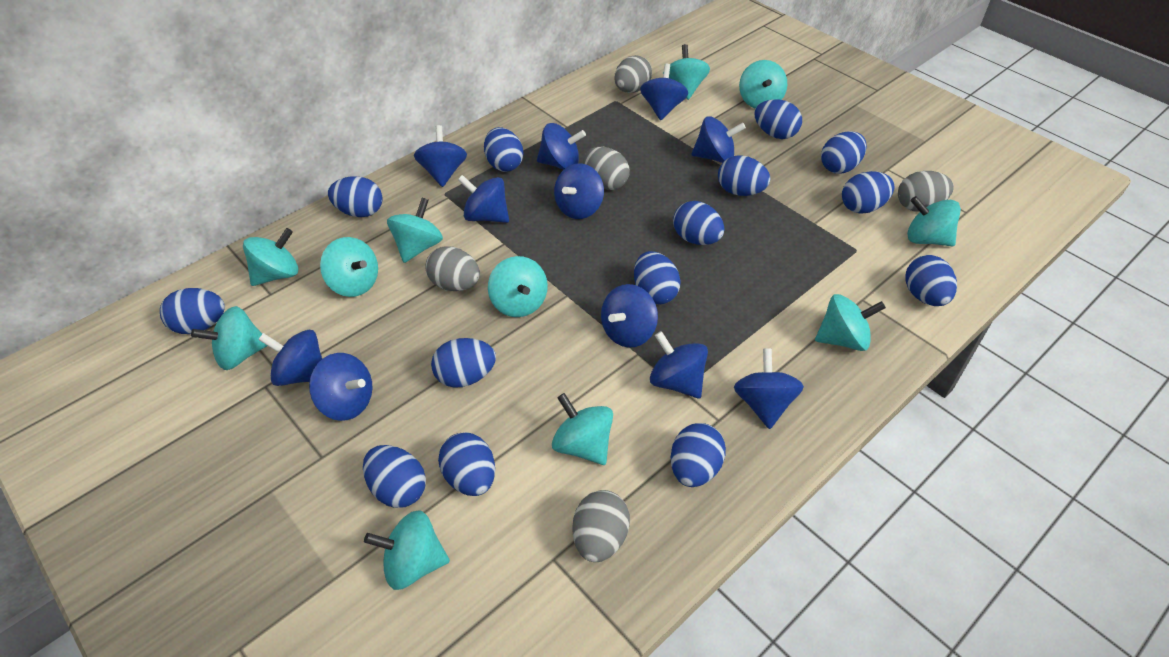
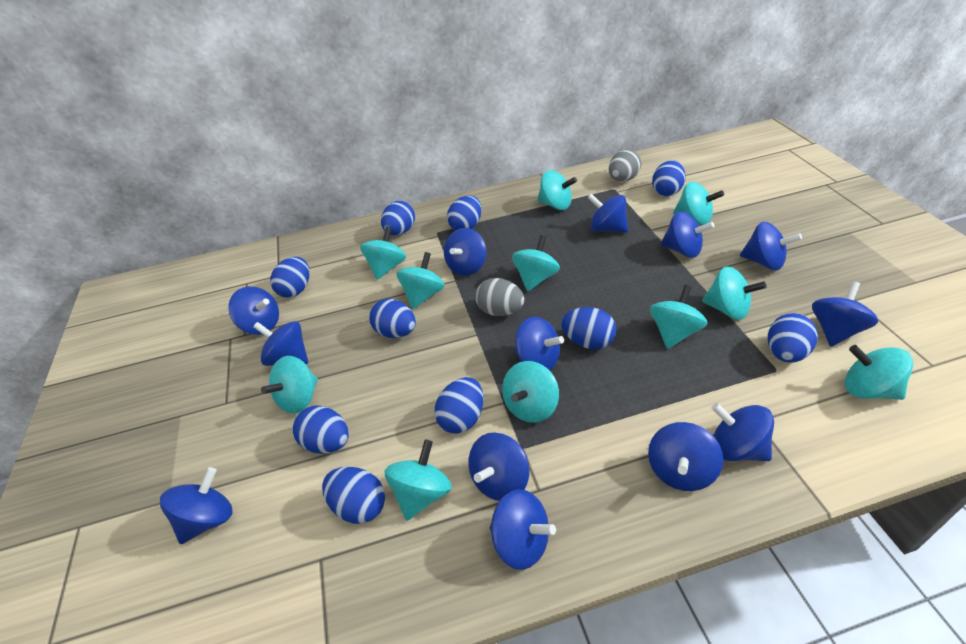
blue egg: 14 -> 10
blue spinning top: 11 -> 13
grey egg: 5 -> 2

